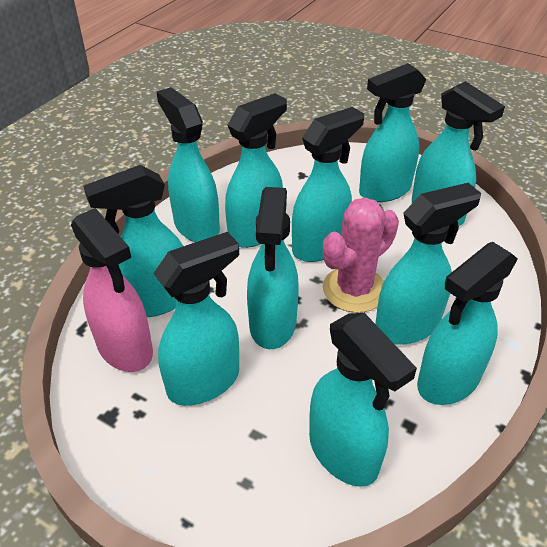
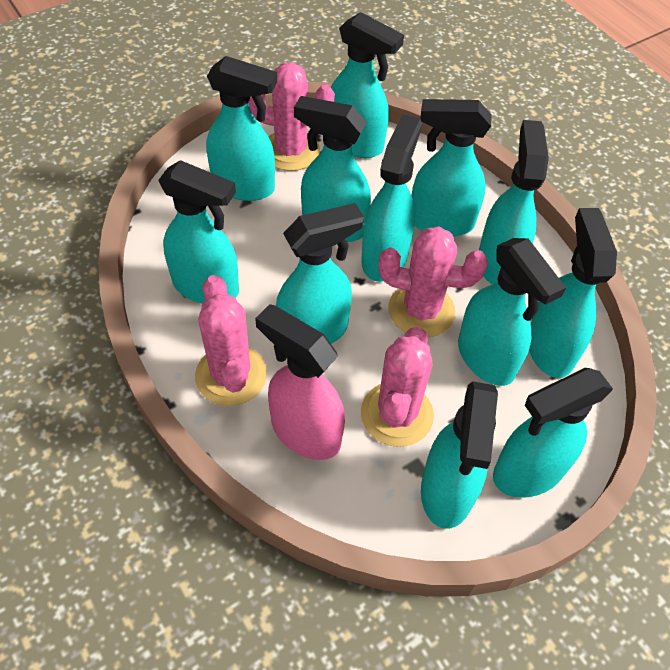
pink cactus: 1 -> 4
turquoise spray bottle: 11 -> 12

